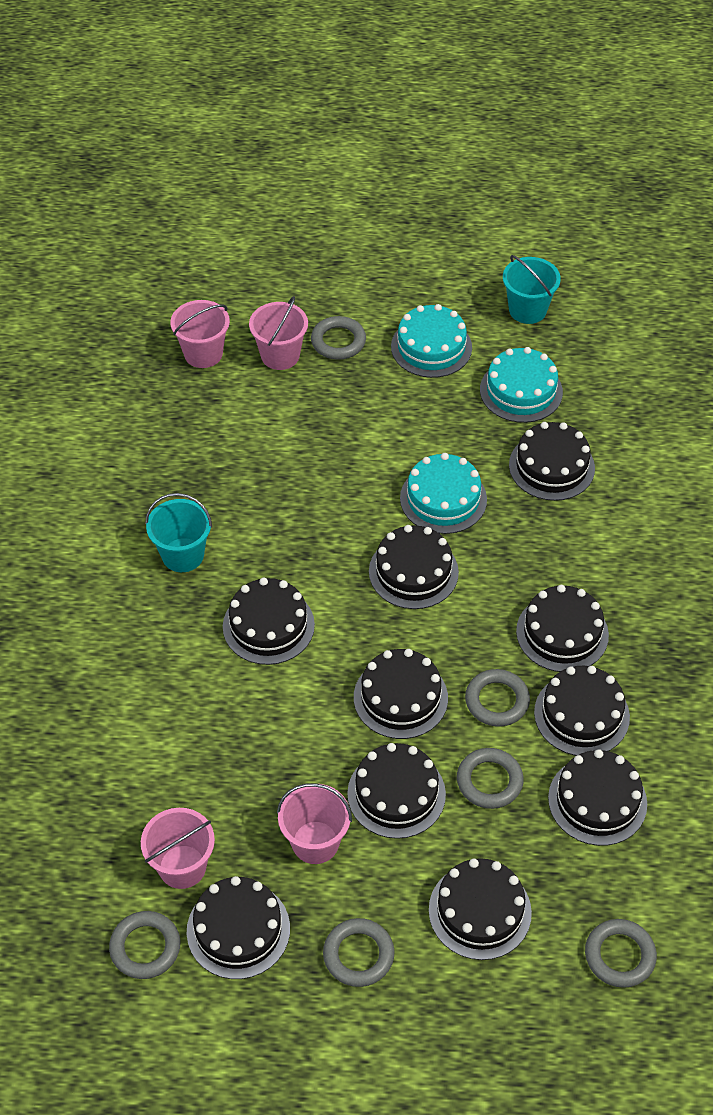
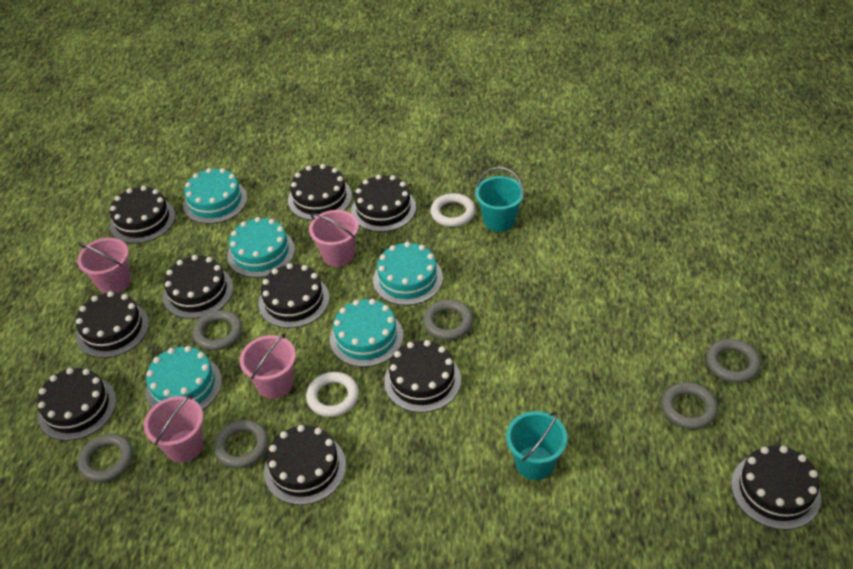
turquoise cake: 3 -> 5
white ring: 0 -> 2

